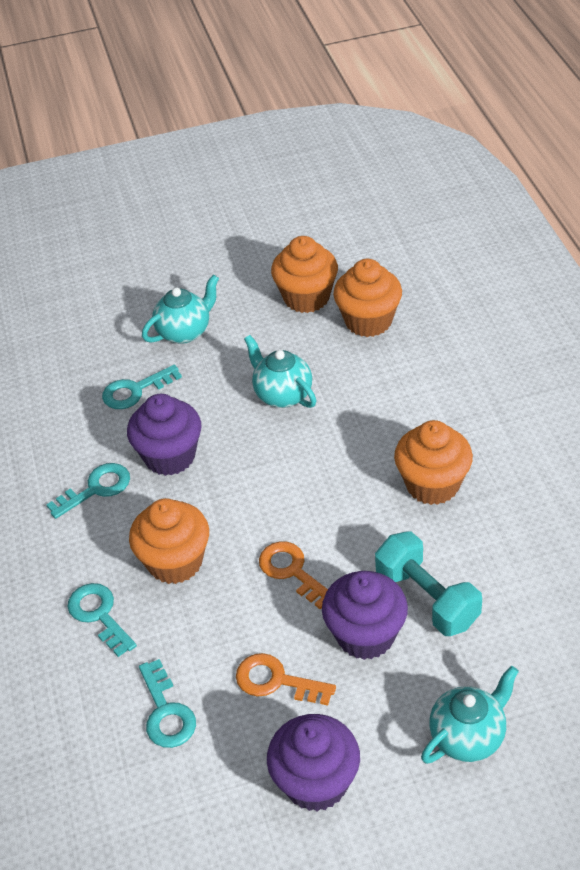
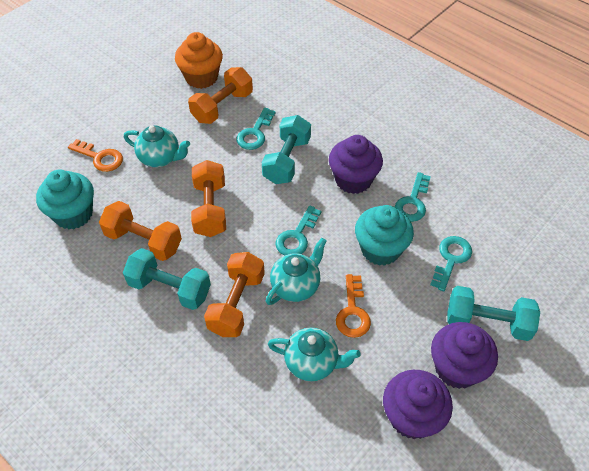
orange cupcake: 4 -> 1
orange dumbbell: 0 -> 4
turquoise cupcake: 0 -> 2
turquoise dumbbell: 1 -> 3

